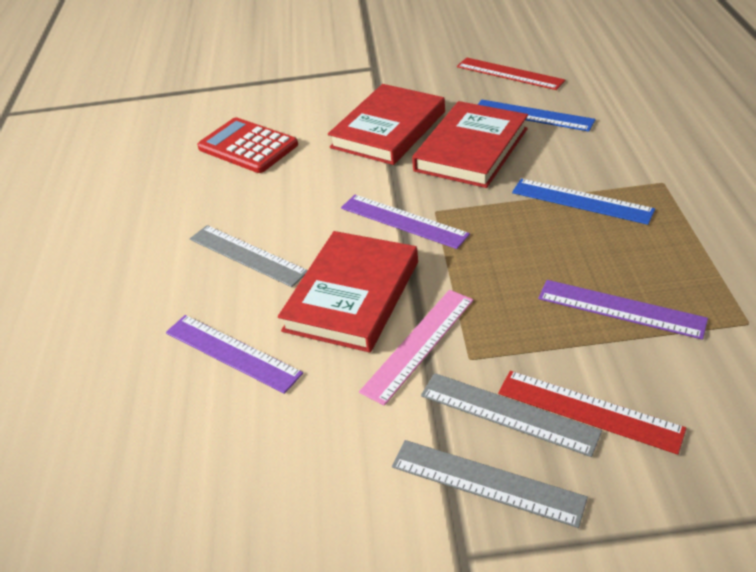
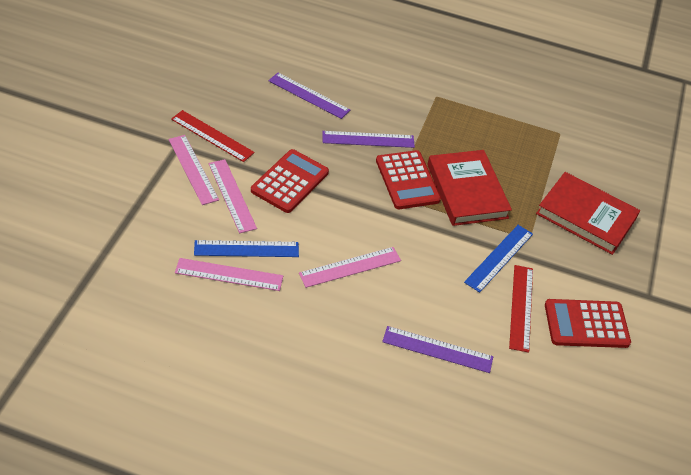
grey ruler: 3 -> 0
pink ruler: 1 -> 4
red book: 3 -> 2
red calculator: 1 -> 3

